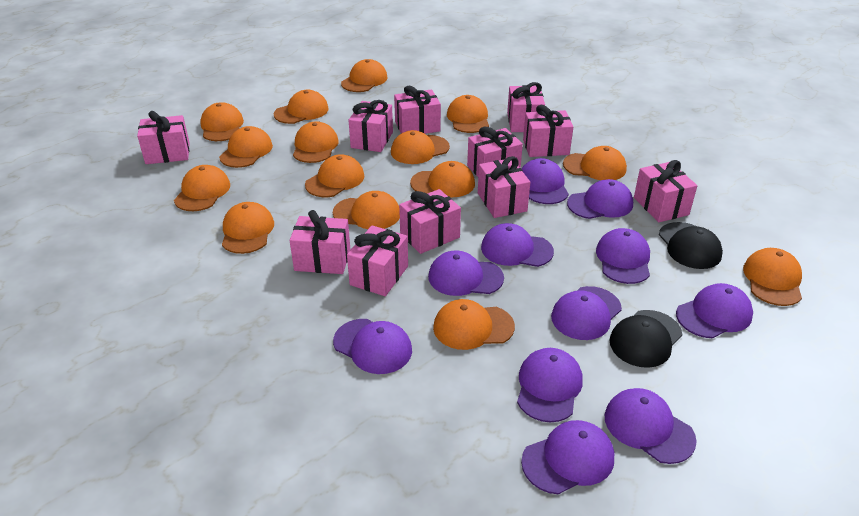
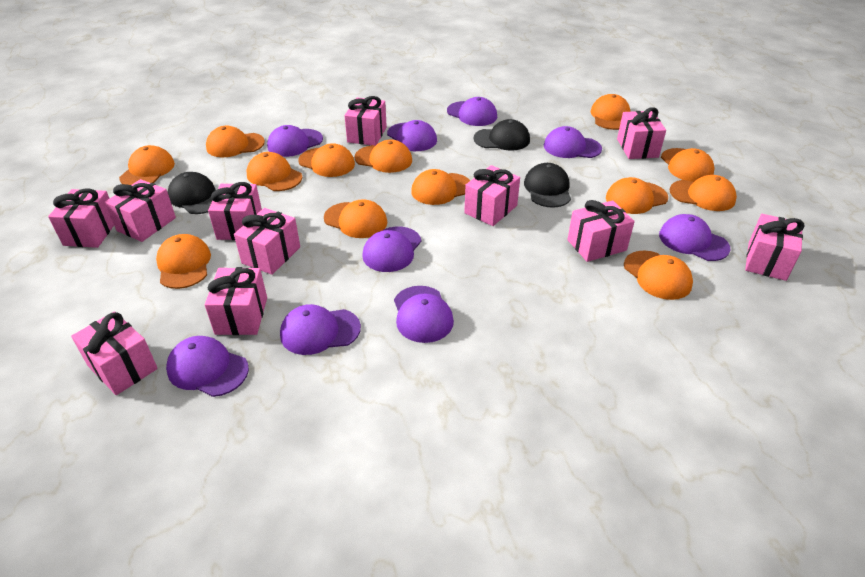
black cap: 2 -> 3
orange cap: 15 -> 13
purple cap: 11 -> 9

